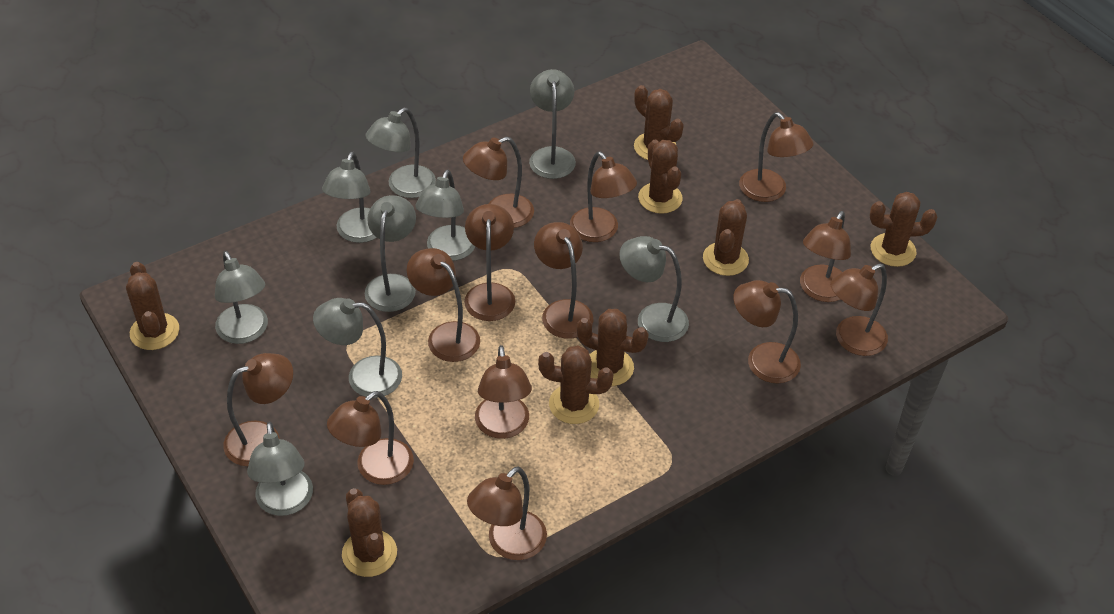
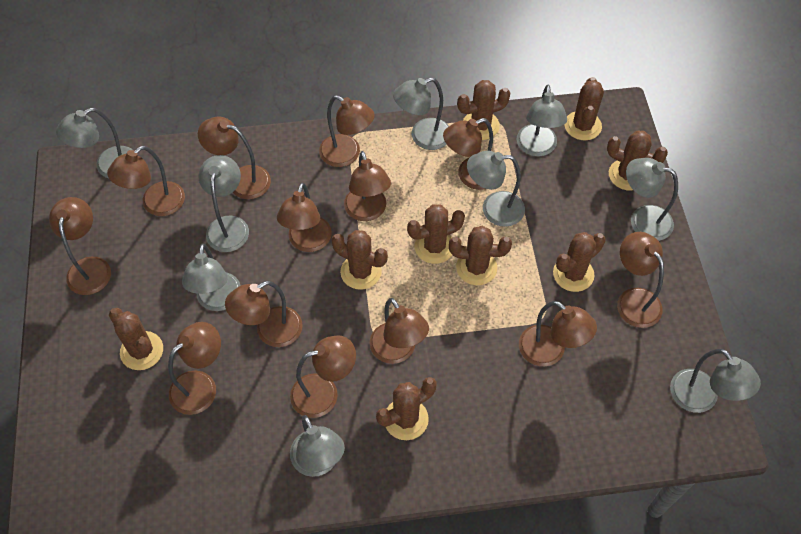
brown cactus: 8 -> 9

